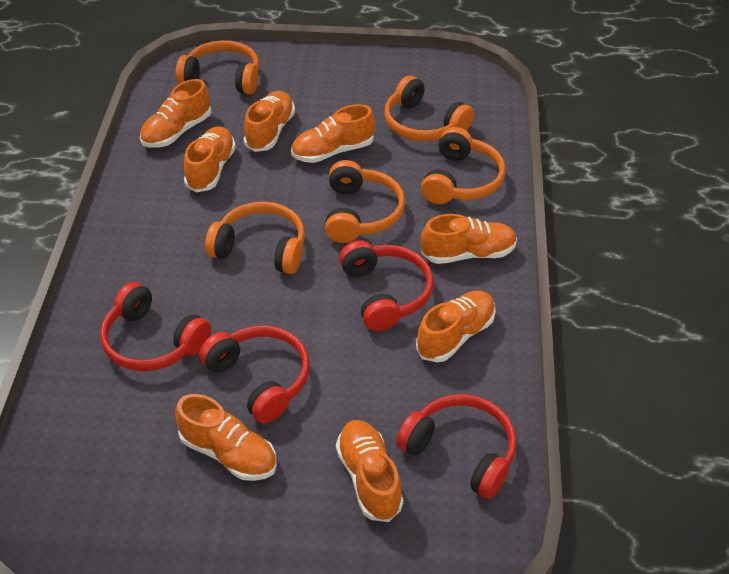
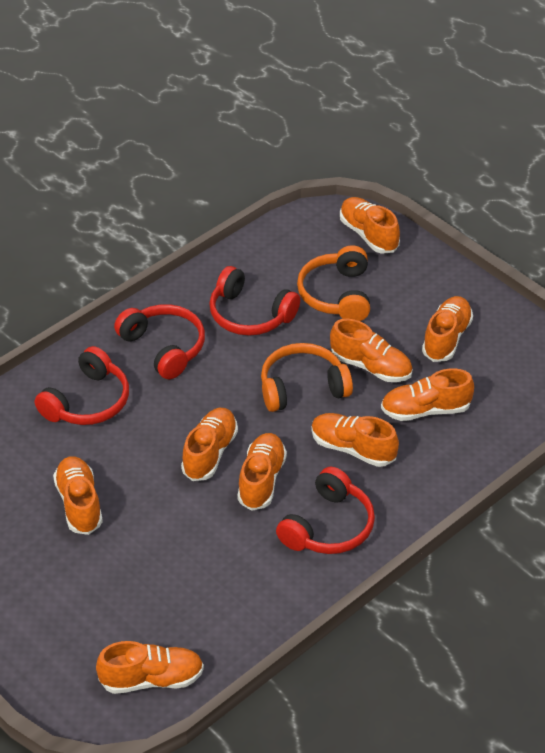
orange headphones: 5 -> 2
orange shoe: 8 -> 9

